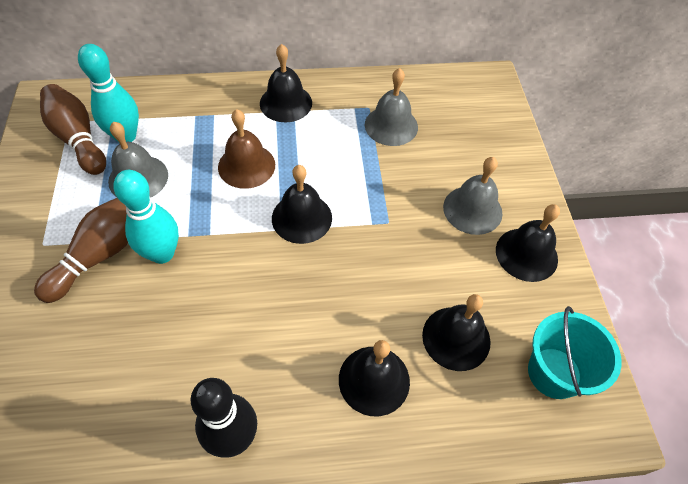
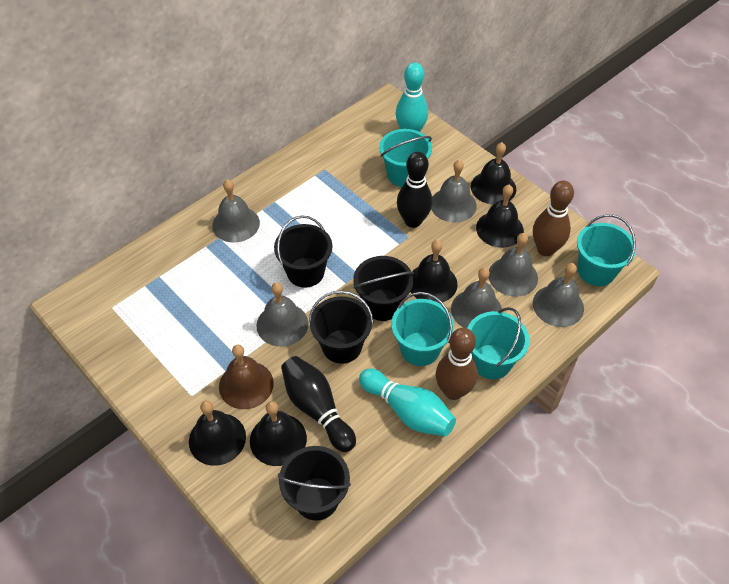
black bowling pin: 1 -> 2
black bucket: 0 -> 4
grey bell: 3 -> 6
turquoise bucket: 1 -> 4

